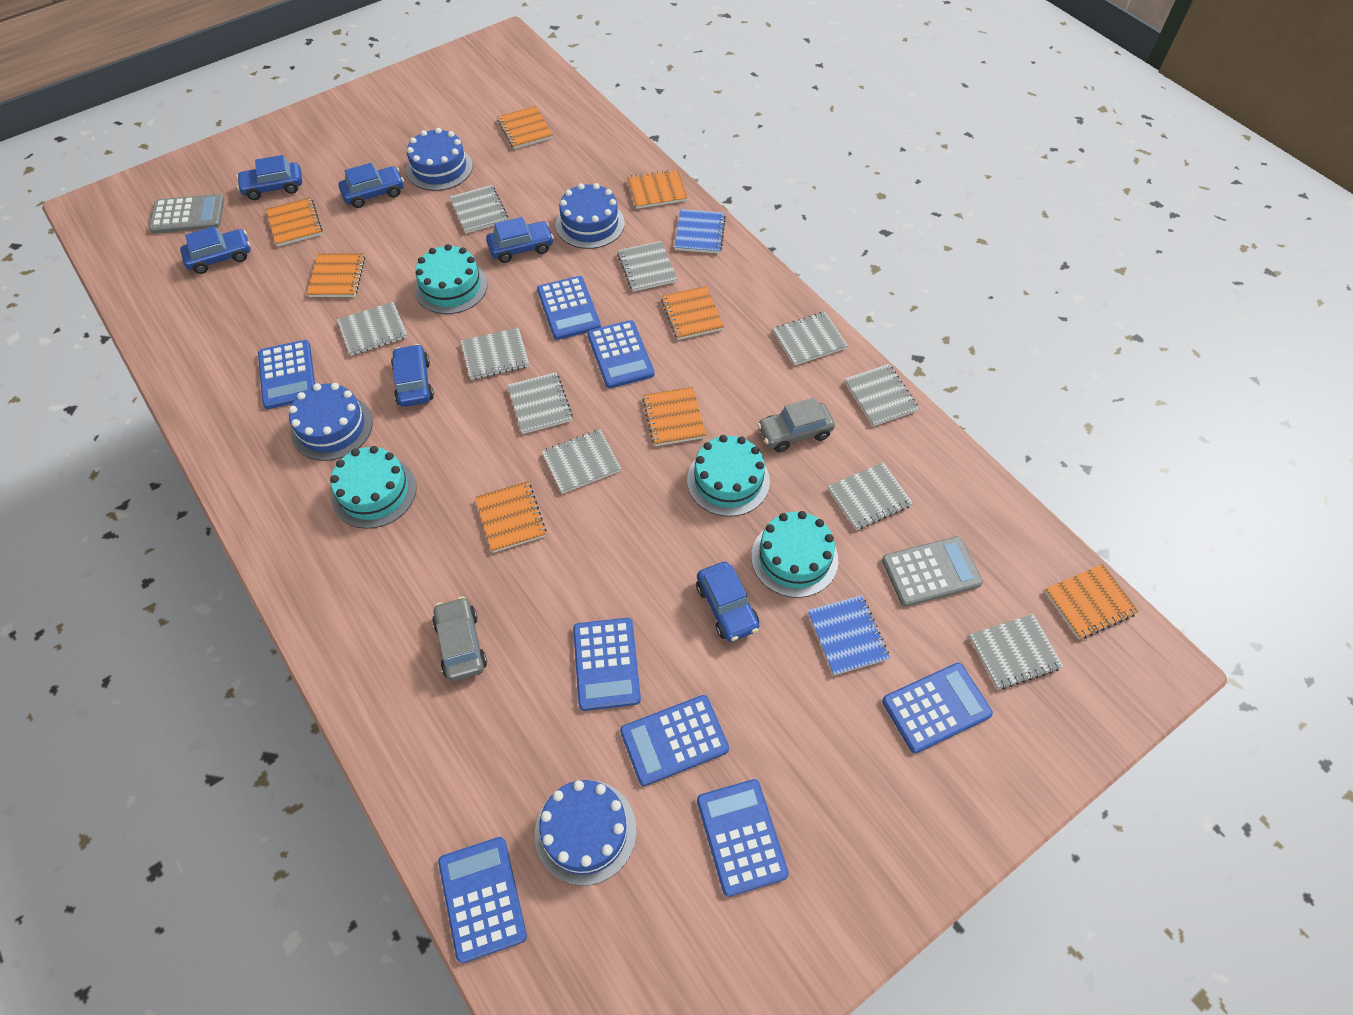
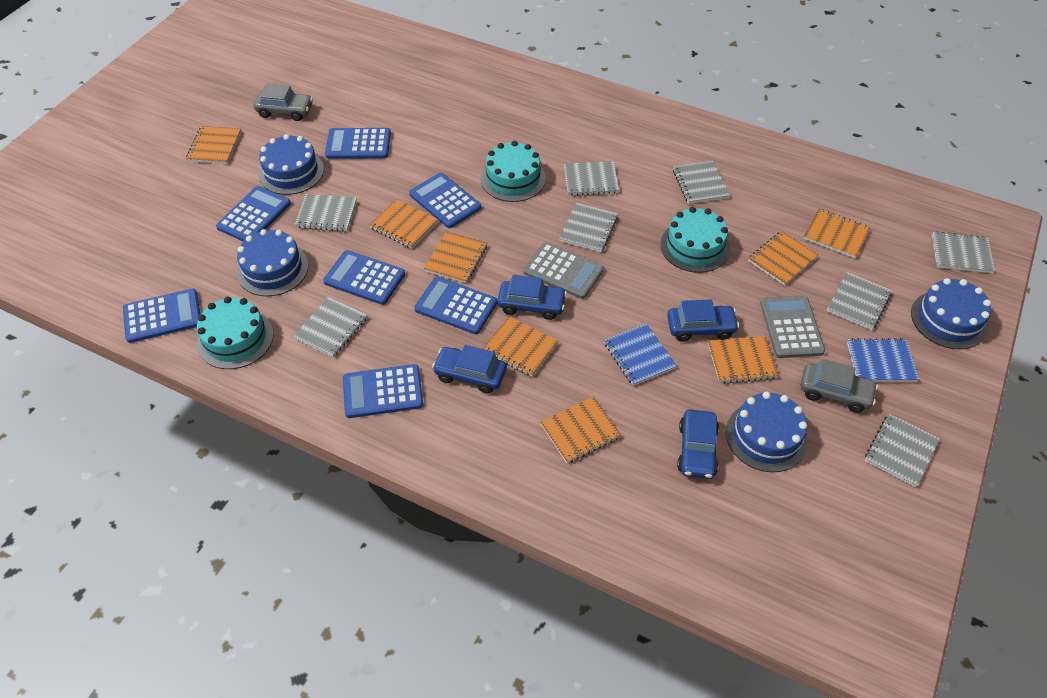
blue calculator: 8 -> 7
blue car: 6 -> 4
grey notebook: 10 -> 8
turquoise cake: 4 -> 3

